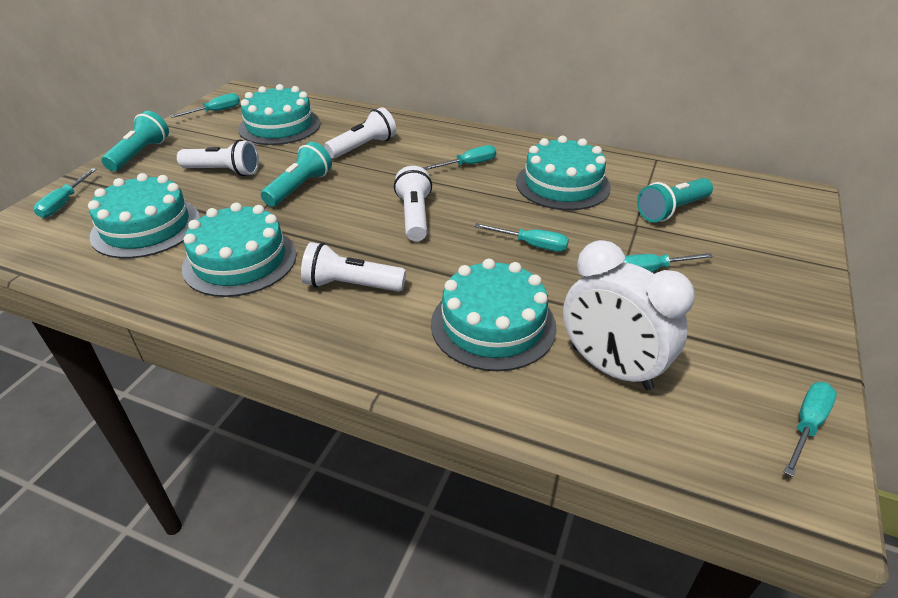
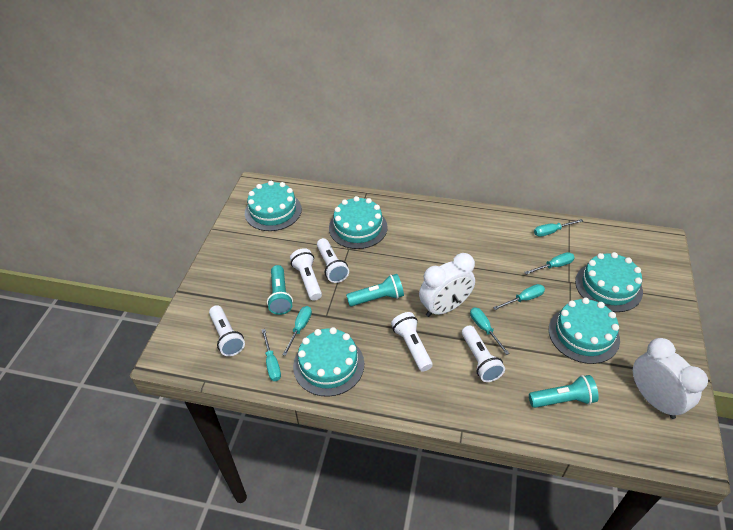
white clock: 1 -> 2
white flashlight: 4 -> 5

